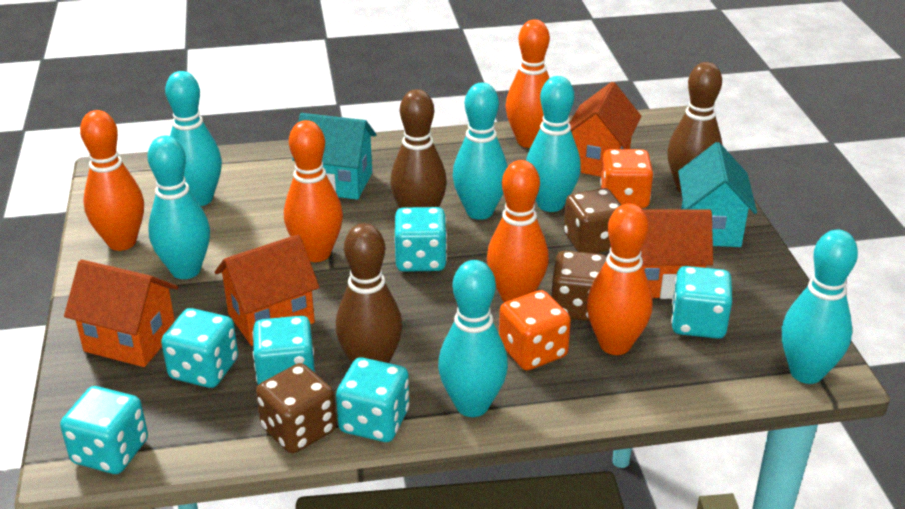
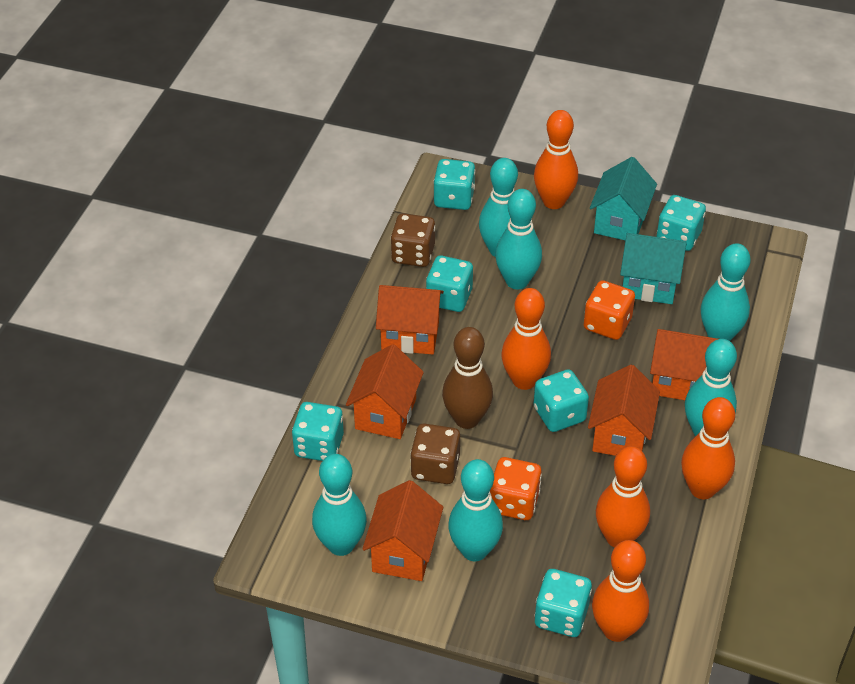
brown bowling pin: 3 -> 1
brown dice: 3 -> 2
orange house: 4 -> 5

